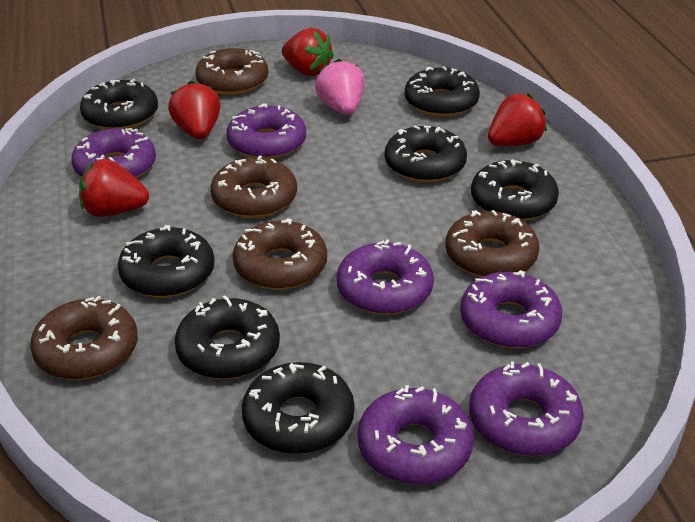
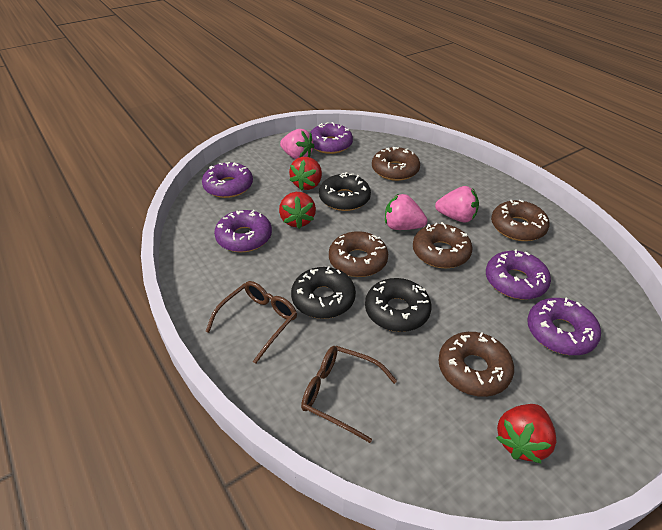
black donut: 7 -> 3
brown glasses: 0 -> 2
pink strawberry: 1 -> 3
purple donut: 6 -> 5
red strawberry: 4 -> 3

